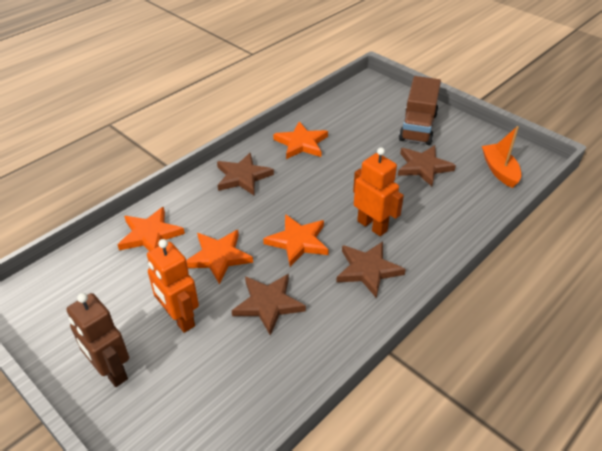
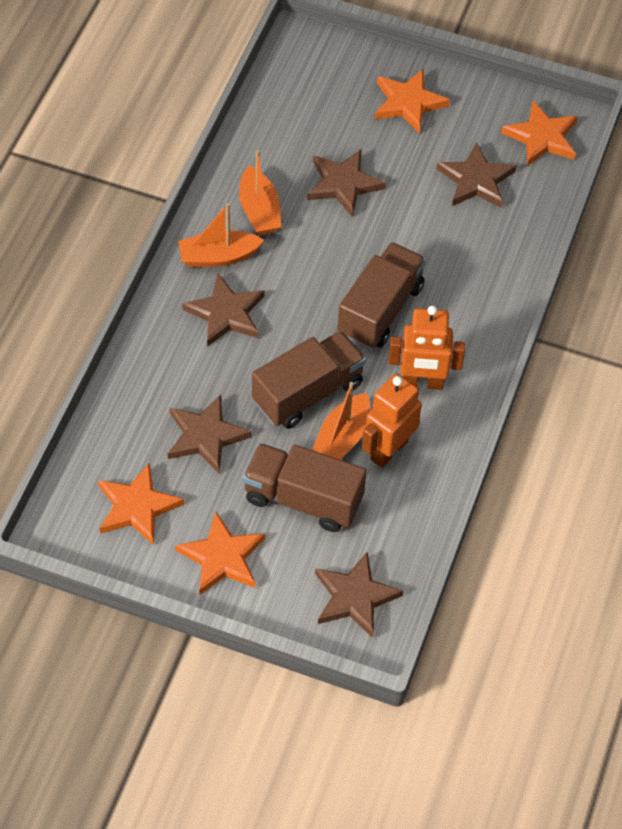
brown robot: 1 -> 0
brown star: 4 -> 5
brown truck: 1 -> 3
orange boat: 1 -> 3

